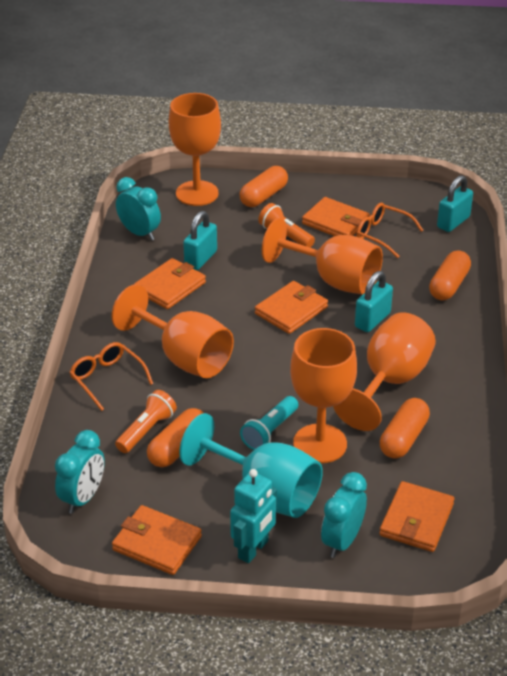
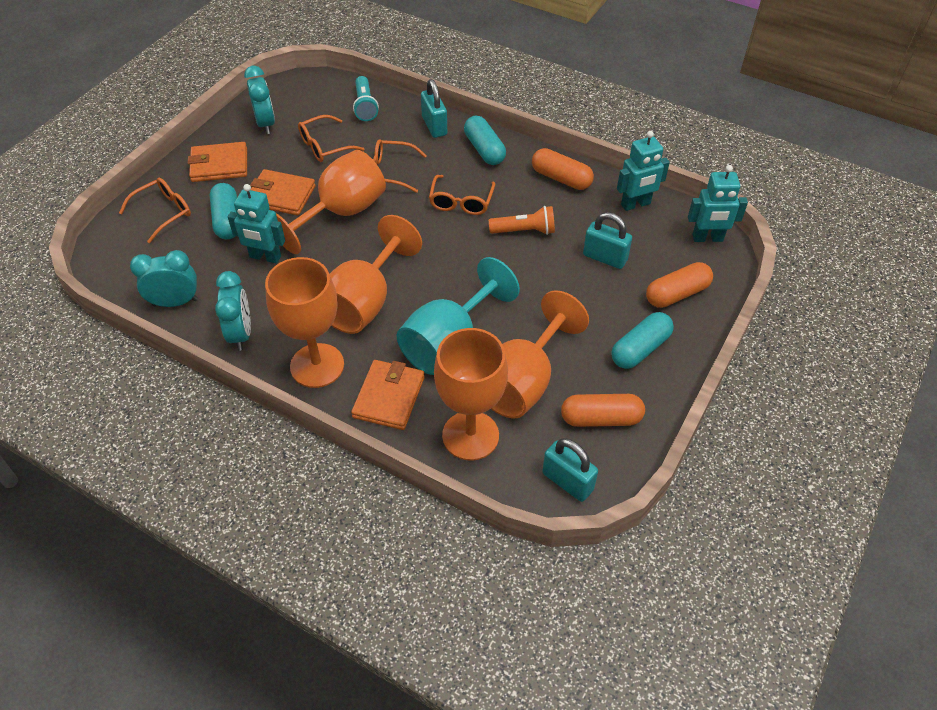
orange capsule: 4 -> 3
orange flashlight: 2 -> 1
orange glasses: 2 -> 4
orange wallet: 5 -> 3
turquoise capsule: 0 -> 3
turquoise robot: 1 -> 3

